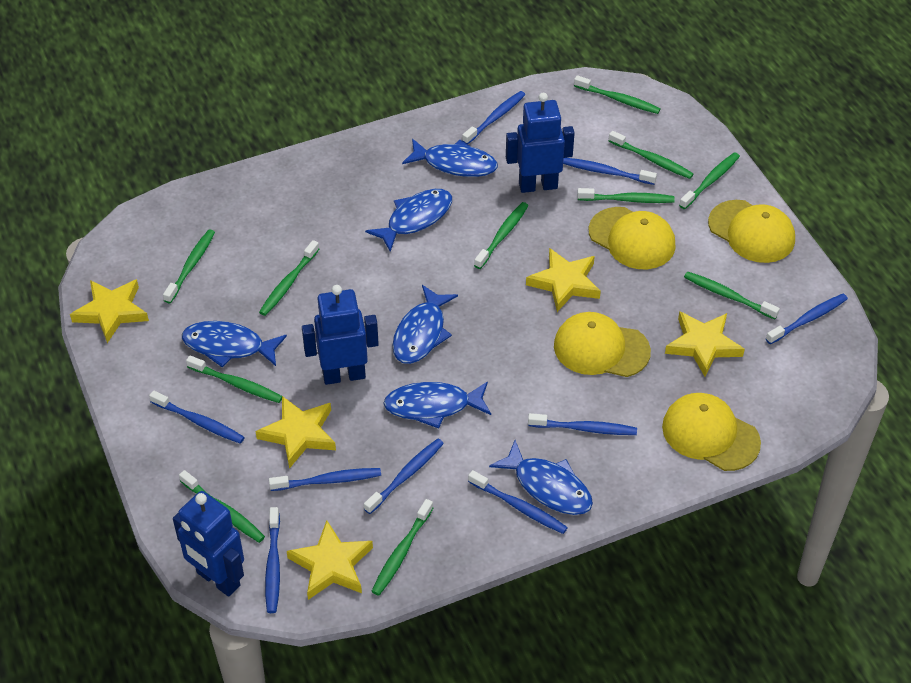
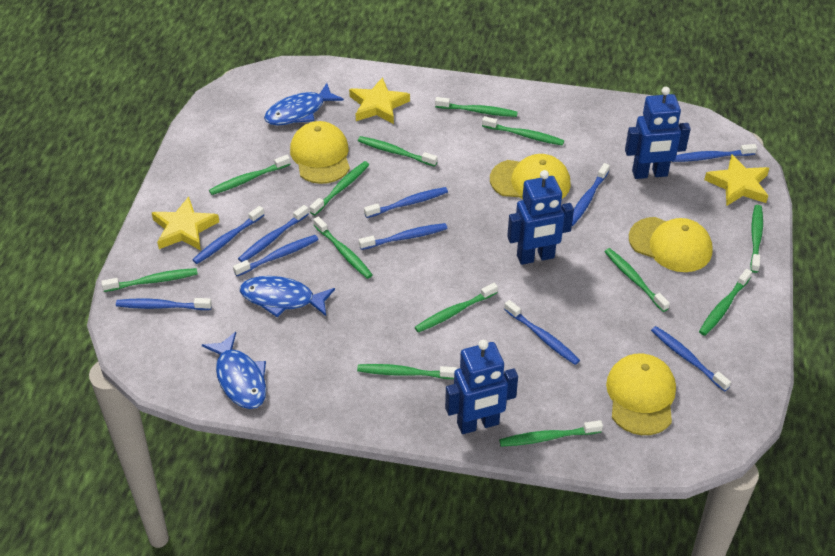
blue fish: 6 -> 3
blue toothbrush: 9 -> 10
green toothbrush: 11 -> 13
yellow star: 5 -> 3

